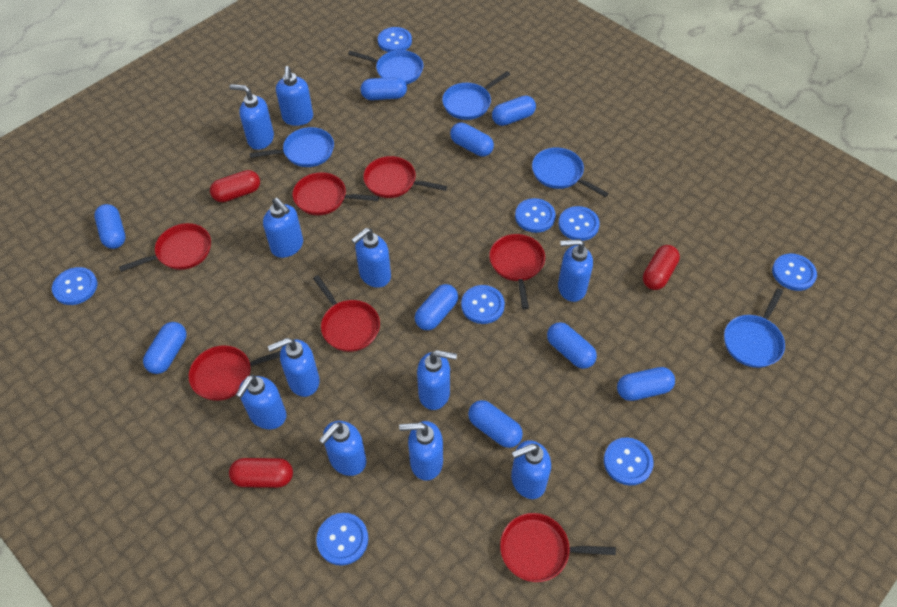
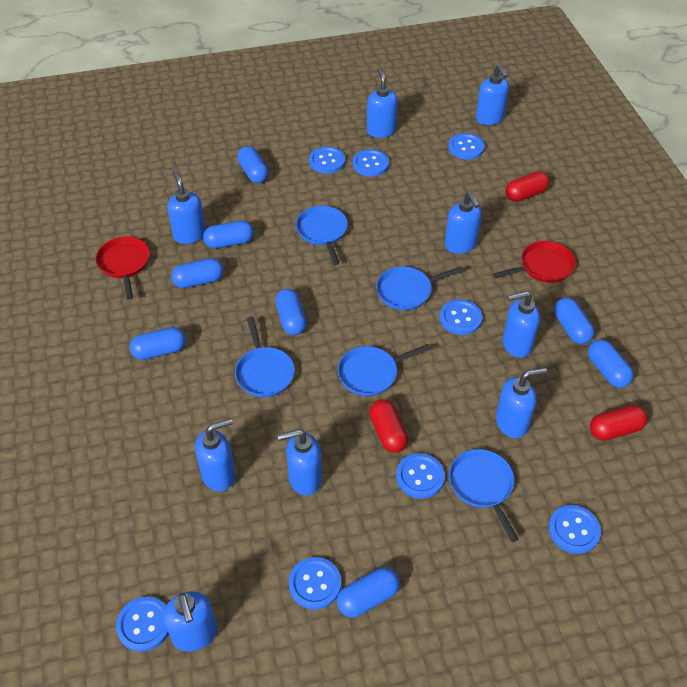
blue capsule: 9 -> 8
blue soap dispenser: 11 -> 9
red pan: 7 -> 2

